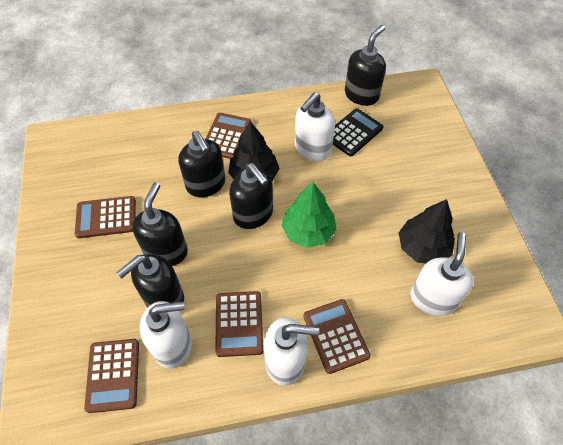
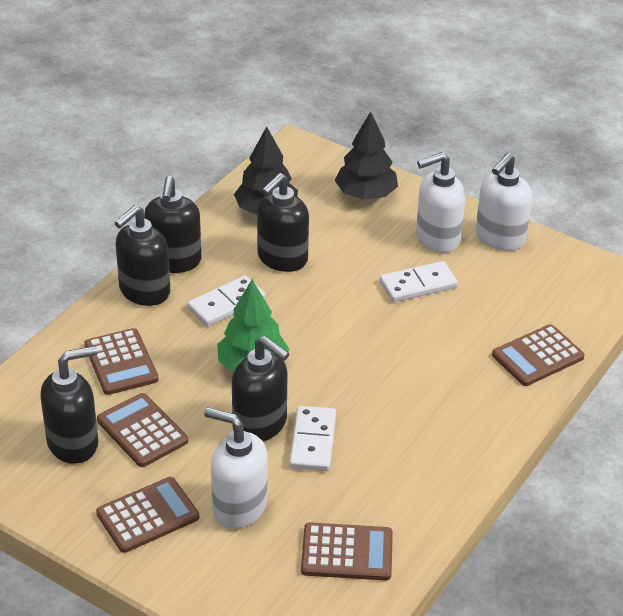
black calculator: 1 -> 0
white domino: 0 -> 3
white soap dispenser: 4 -> 3

